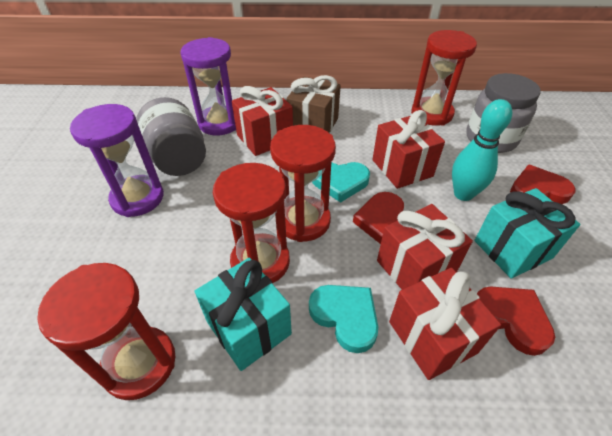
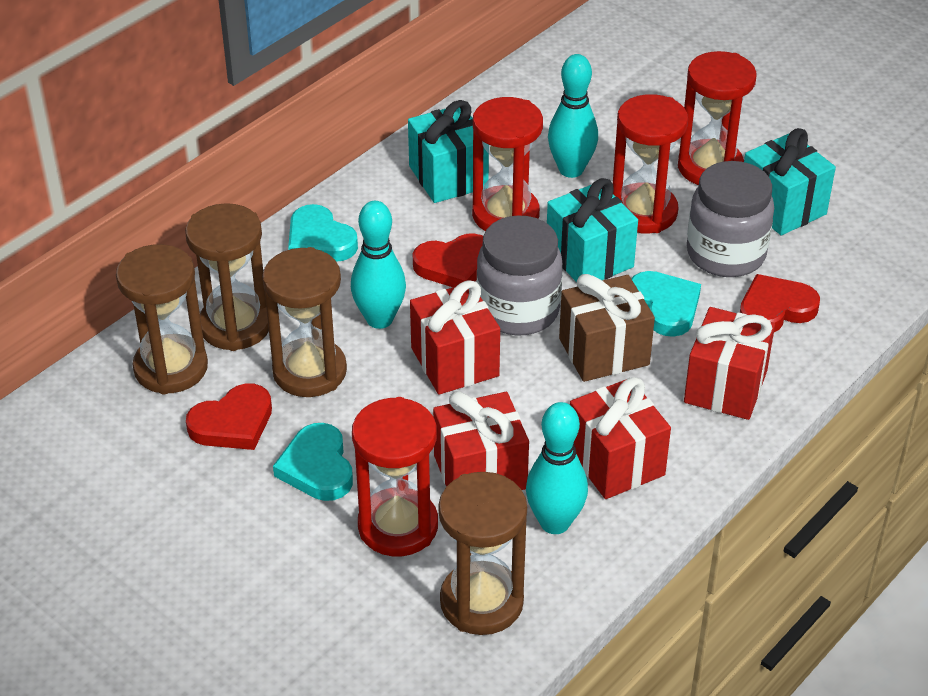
brown hourglass: 0 -> 4
purple hourglass: 2 -> 0
turquoise bowling pin: 1 -> 3
turquoise gift: 2 -> 3
turquoise heart: 2 -> 3

